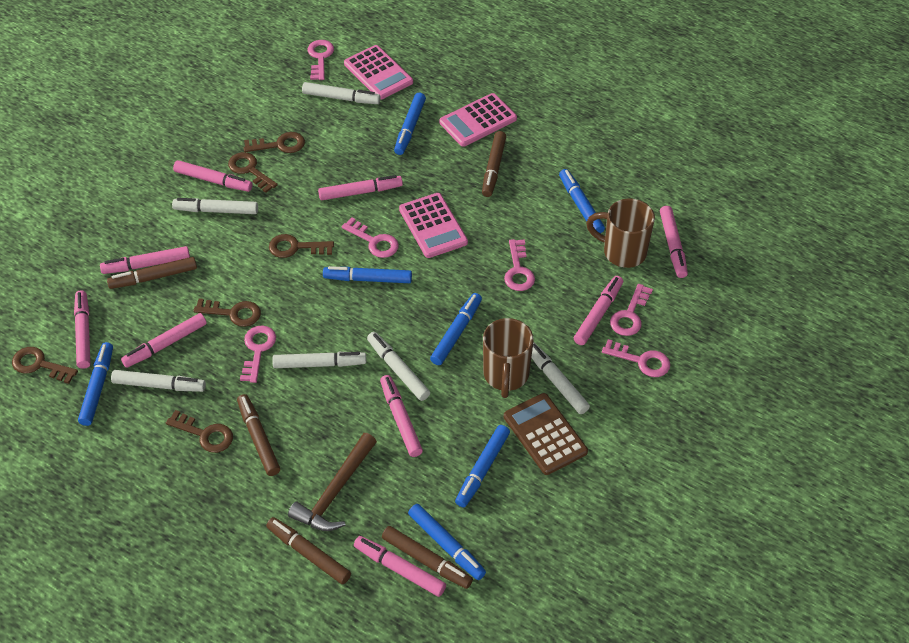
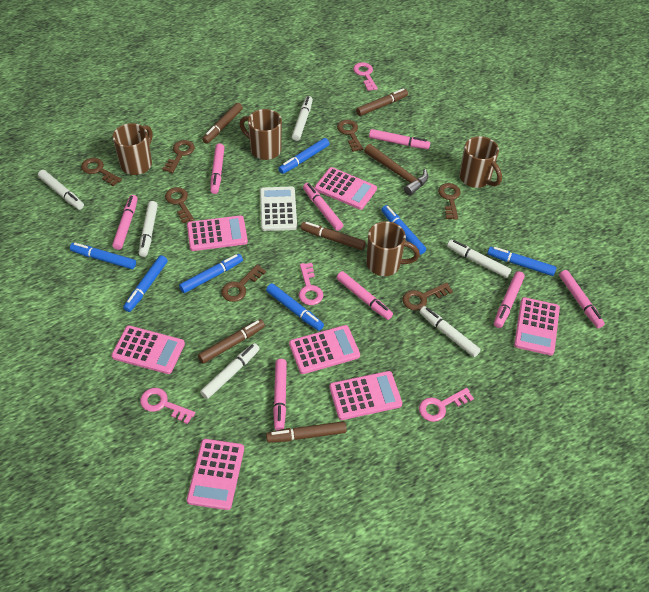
brown calculator: 1 -> 0
brown key: 6 -> 7
brown mug: 2 -> 4
pink calculator: 3 -> 7
pink key: 6 -> 4
pink marker: 9 -> 8
white calculator: 0 -> 1

